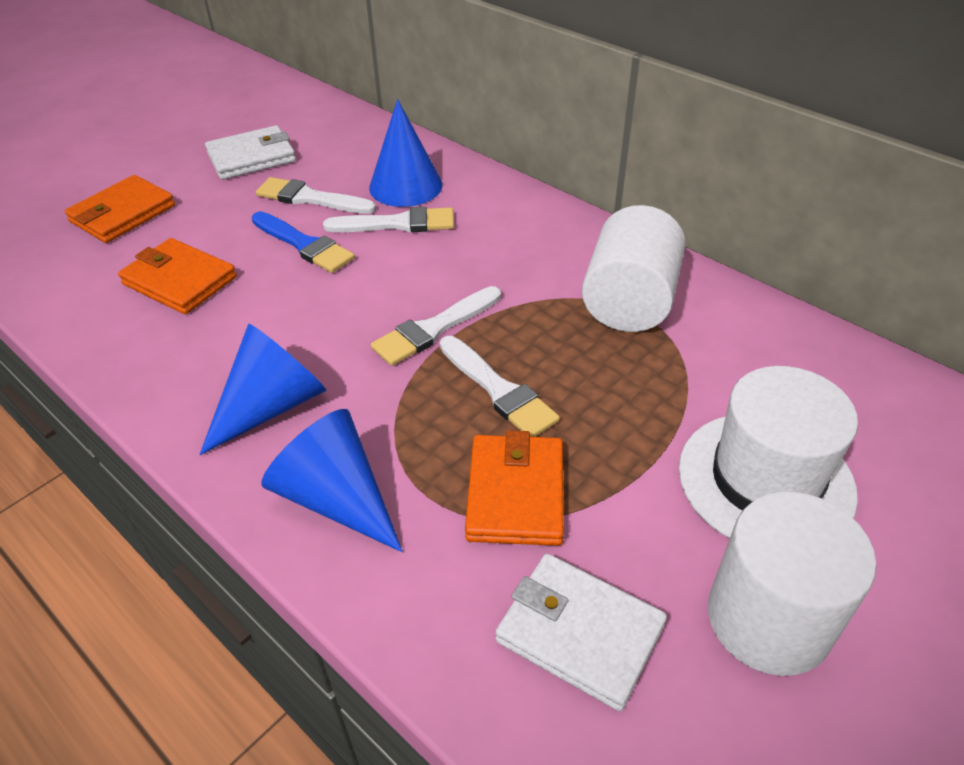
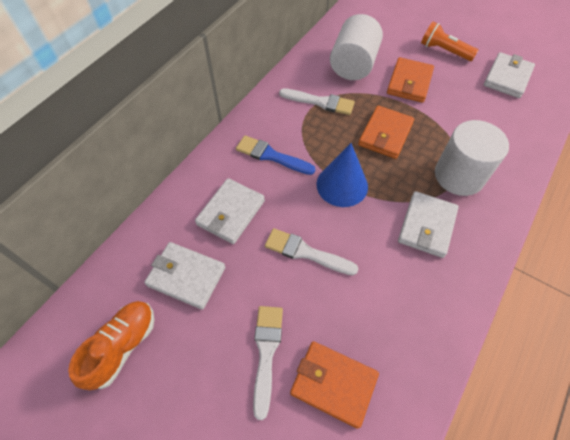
blue cone: 3 -> 1
orange flashlight: 0 -> 1
orange shoe: 0 -> 1
white brush: 4 -> 3
white hat: 1 -> 0
white wallet: 2 -> 4

